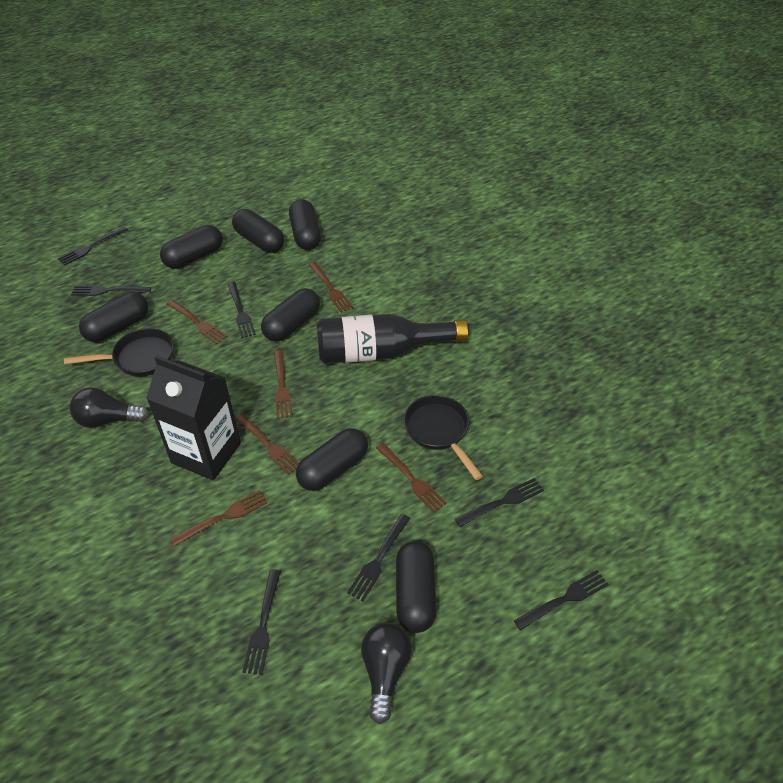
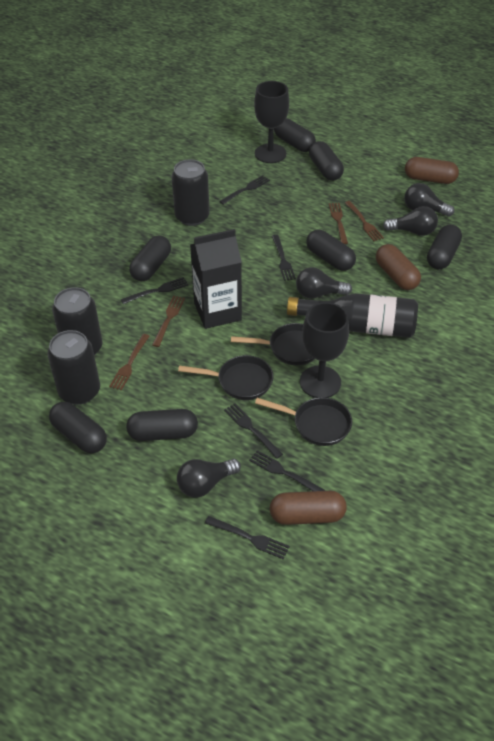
black can: 0 -> 3
black fork: 7 -> 6
black goblet: 0 -> 2
black light bulb: 2 -> 4
black pan: 2 -> 3
brown capsule: 0 -> 3
brown fork: 6 -> 4

